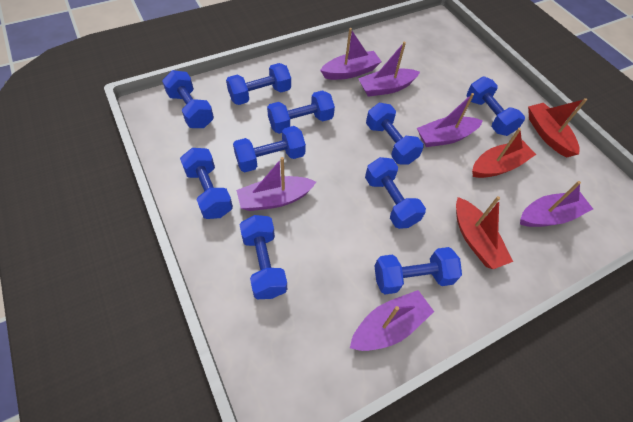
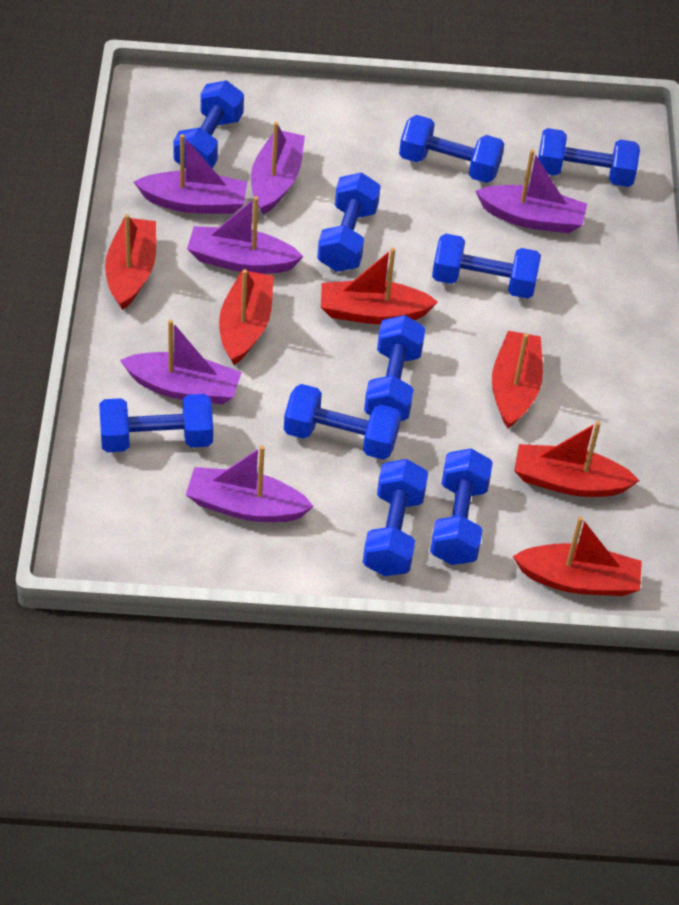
red boat: 3 -> 6

